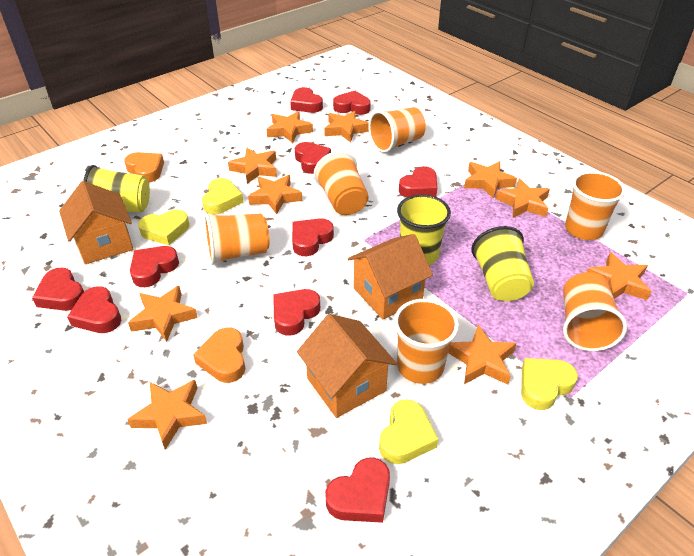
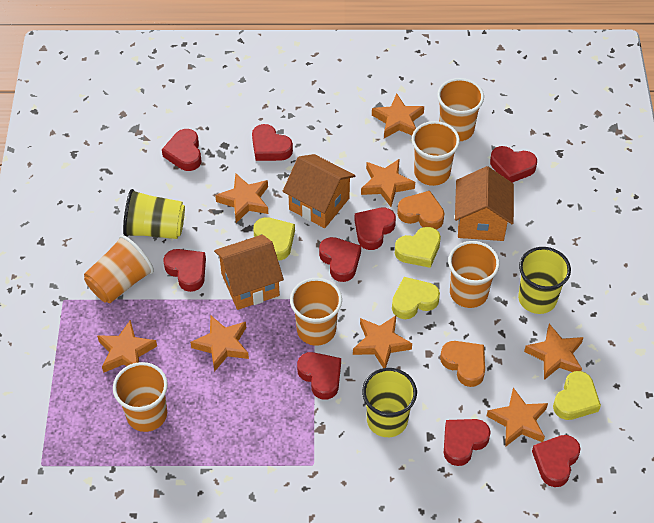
orange star: 10 -> 8
red heart: 10 -> 9

